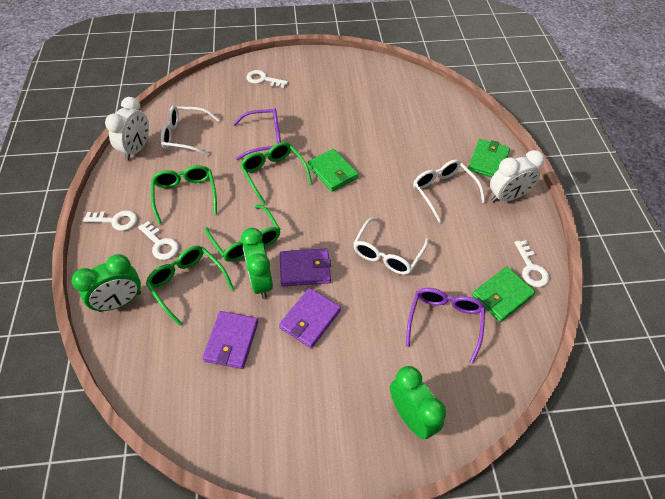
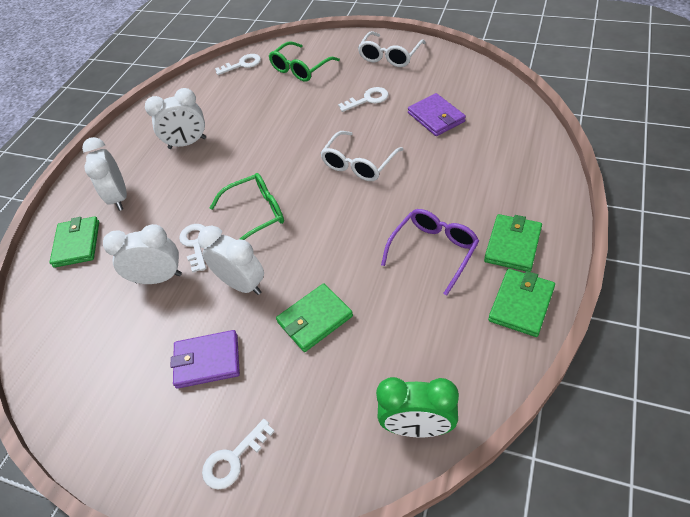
green clock: 3 -> 1
green glasses: 4 -> 2
green wallet: 3 -> 4
purple glasses: 2 -> 1
purple wallet: 3 -> 2
white clock: 2 -> 4
white glasses: 3 -> 2

